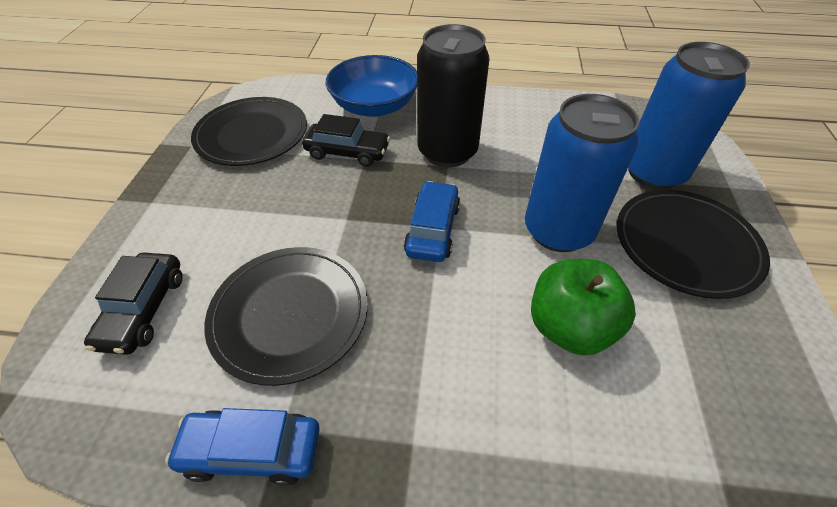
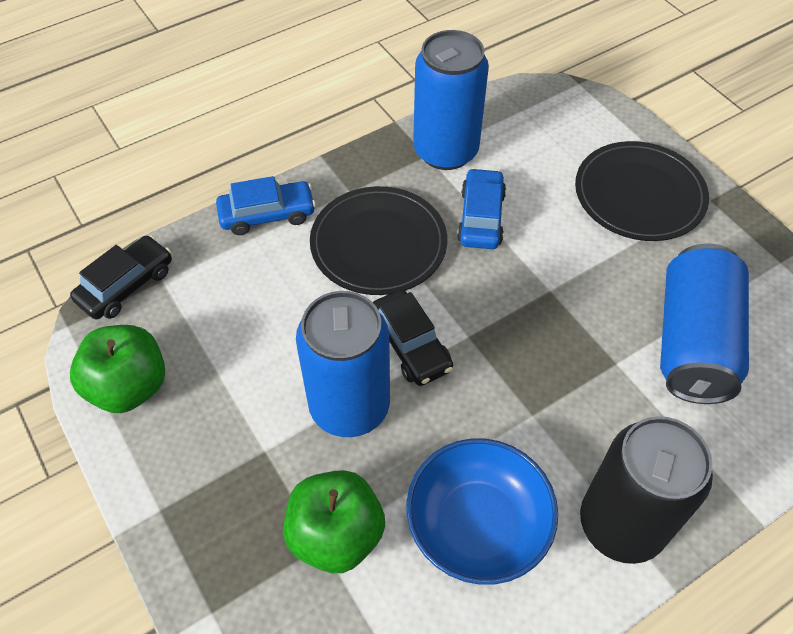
black plate: 3 -> 2
blue can: 2 -> 3
green apple: 1 -> 2

